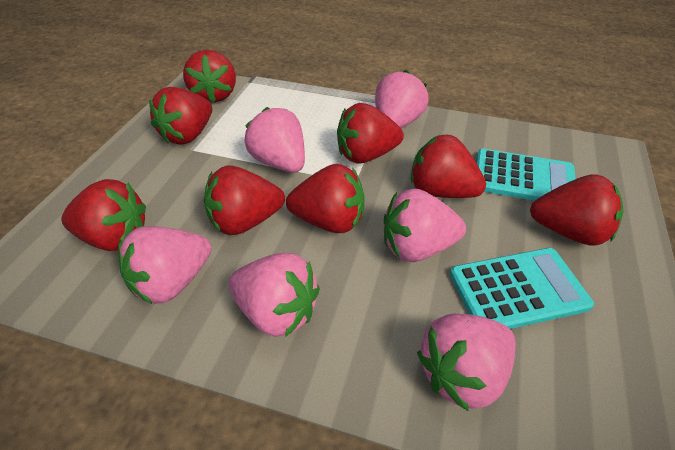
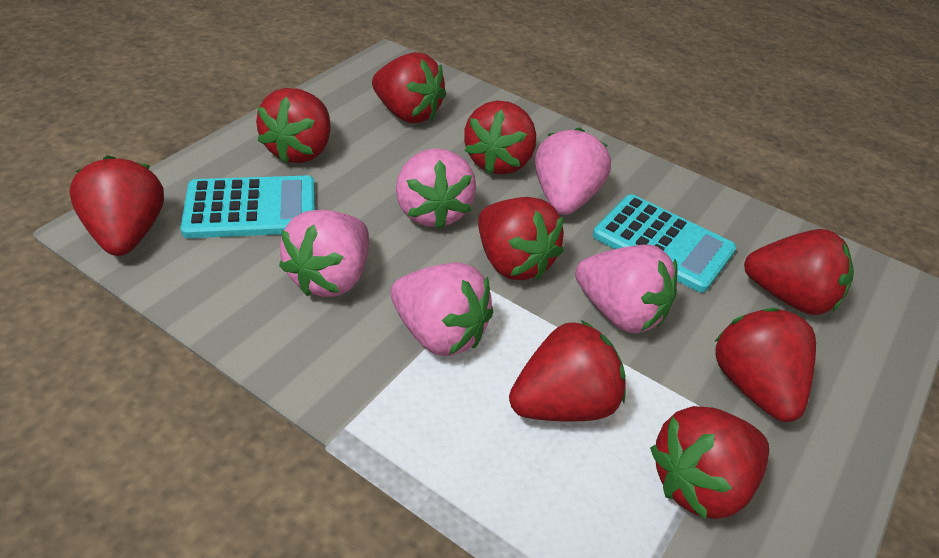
pink strawberry: 6 -> 5
red strawberry: 8 -> 9

